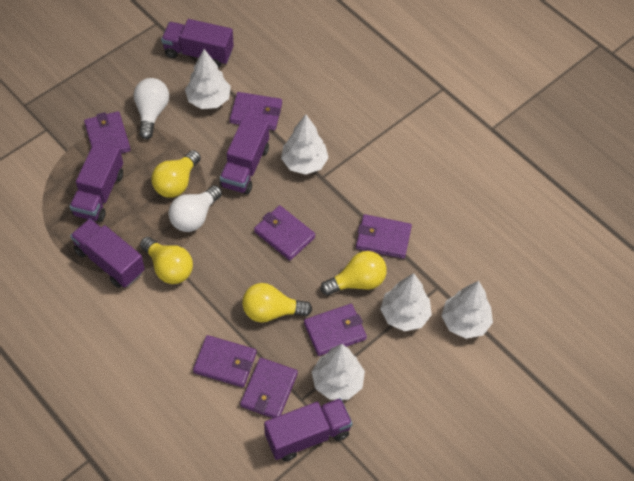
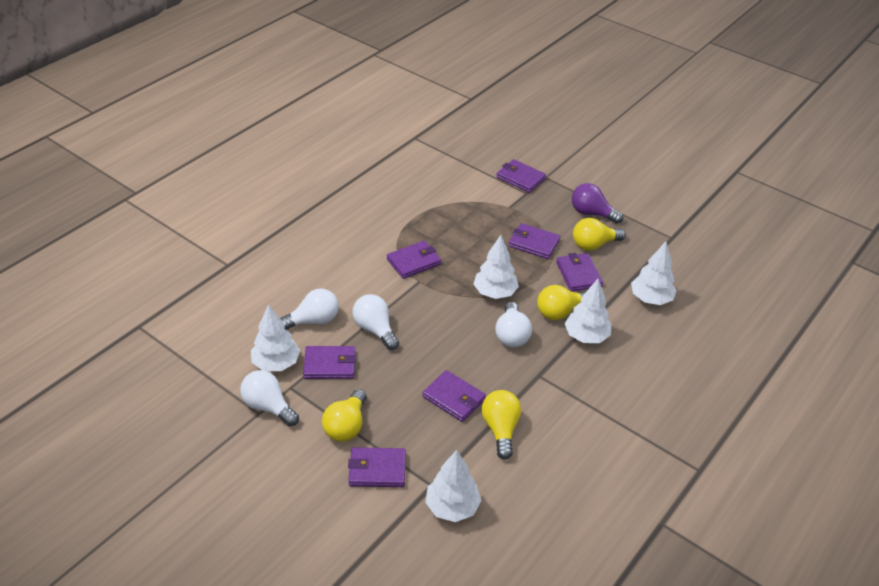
purple light bulb: 0 -> 1
purple truck: 5 -> 0
white light bulb: 2 -> 4

